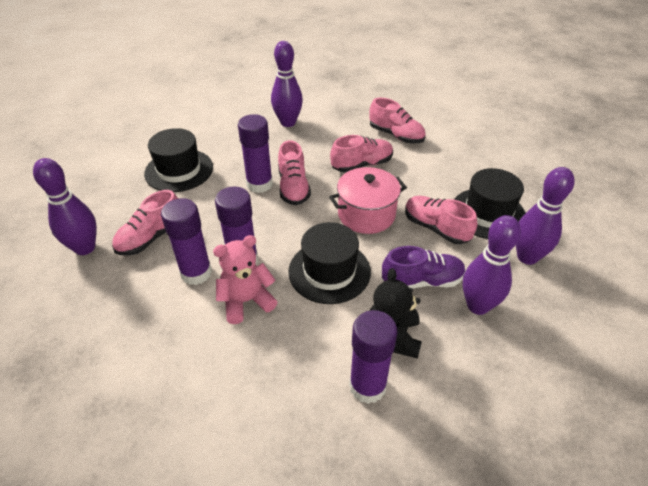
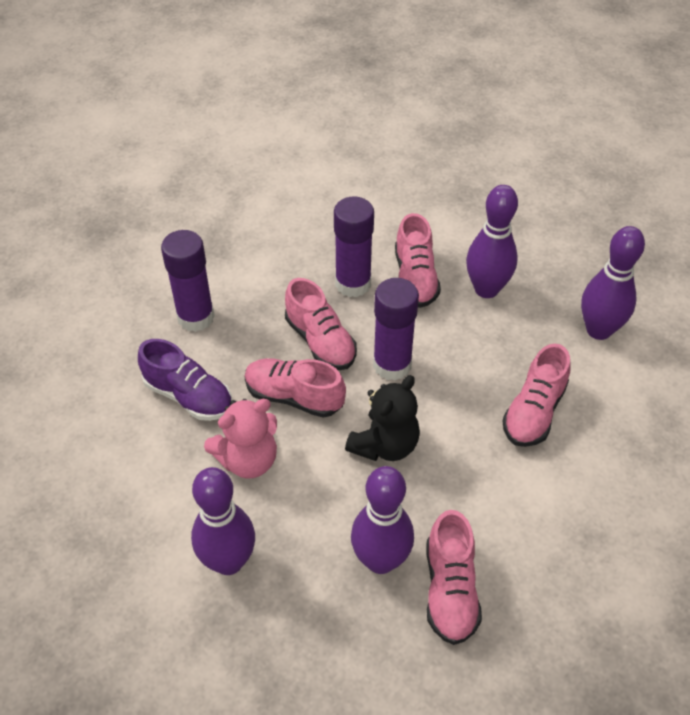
black hat: 3 -> 0
pink pot: 1 -> 0
purple glue stick: 4 -> 3

